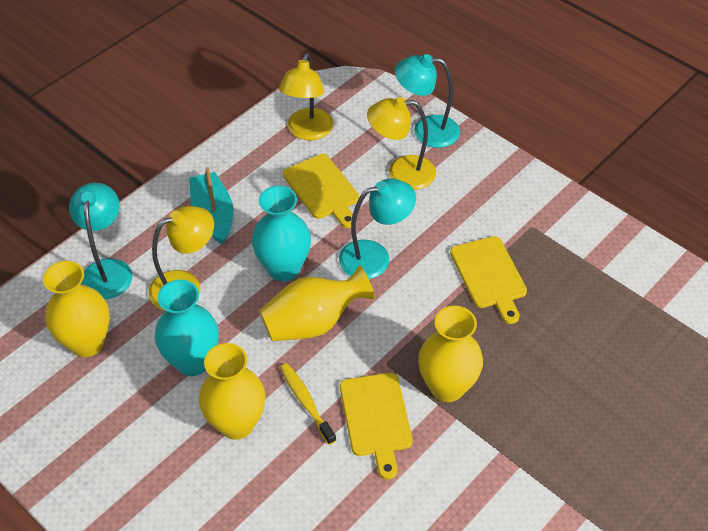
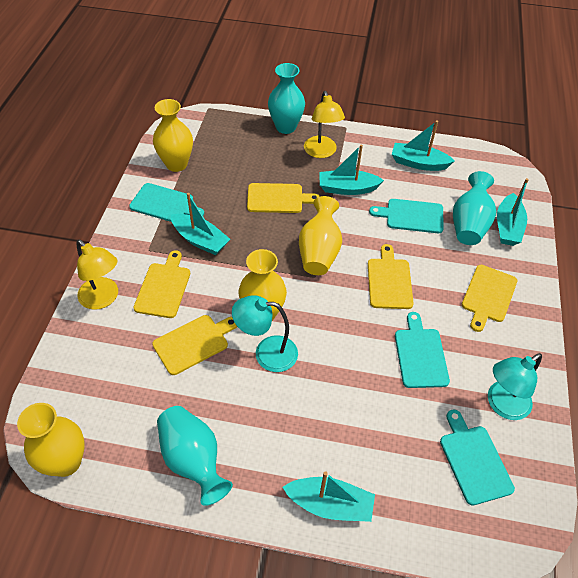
turquoise boat: 1 -> 5
turquoise cutting board: 0 -> 4
turquoise lamp: 3 -> 2
turquoise vase: 2 -> 3
yellow cutting board: 3 -> 5
yellow lamp: 3 -> 2
yellow toothbrush: 1 -> 0

